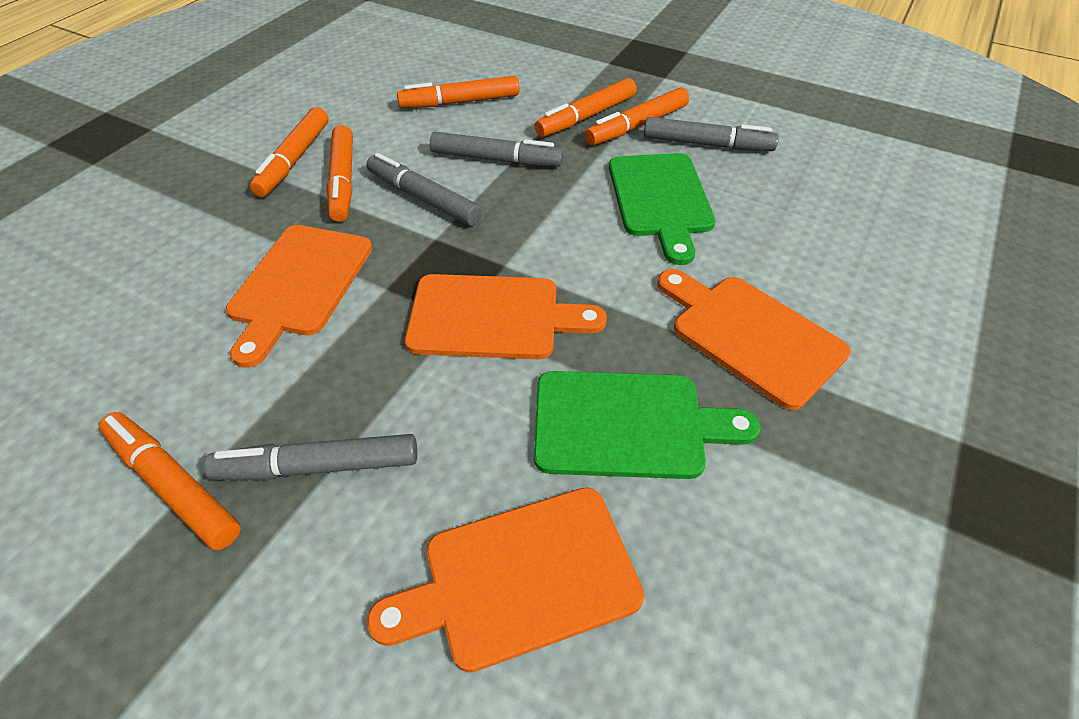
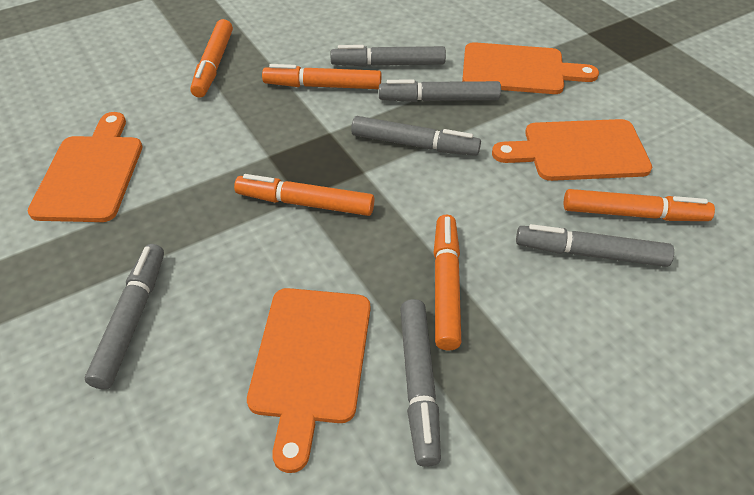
green cutting board: 2 -> 0
grey marker: 4 -> 6
orange marker: 6 -> 5

